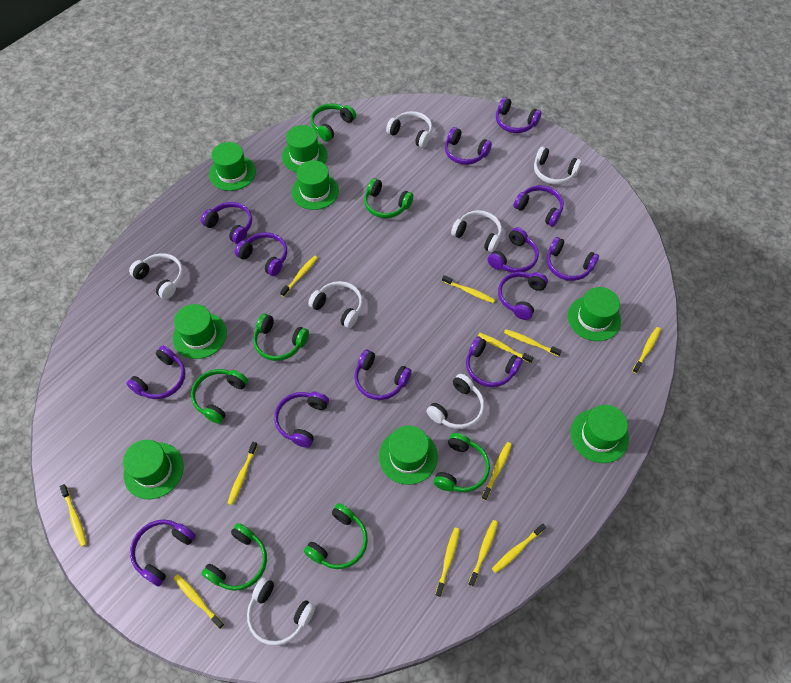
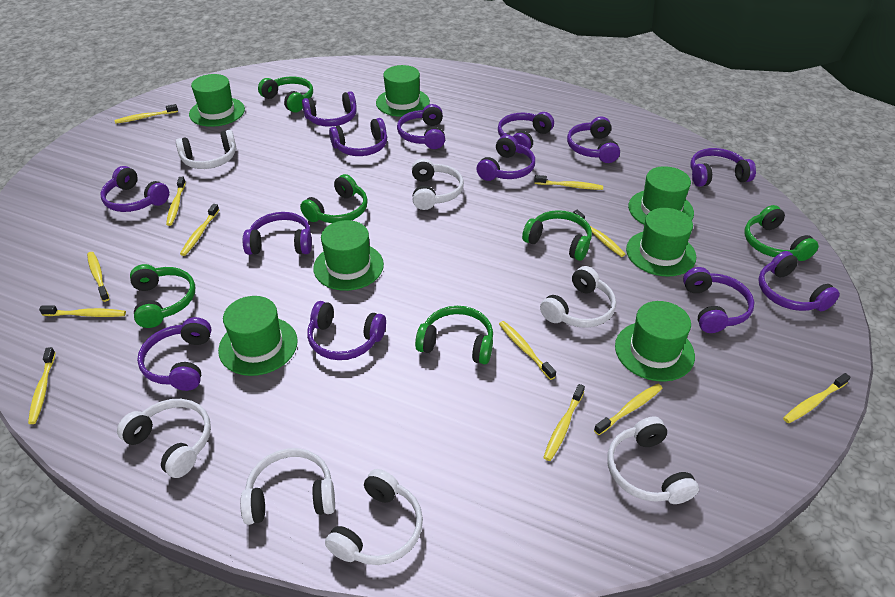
green hat: 8 -> 7
green headphones: 7 -> 6

